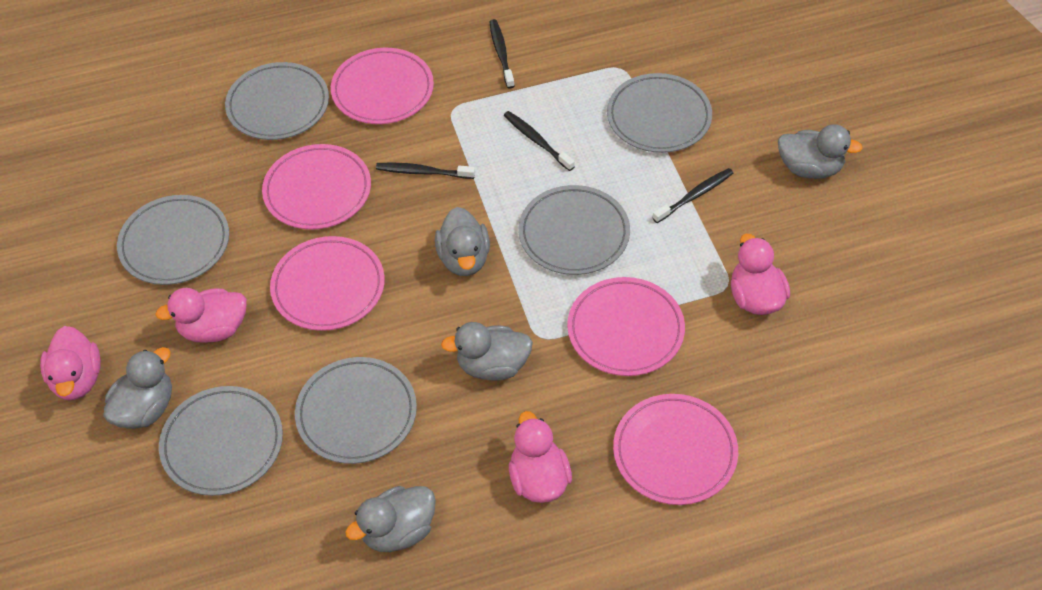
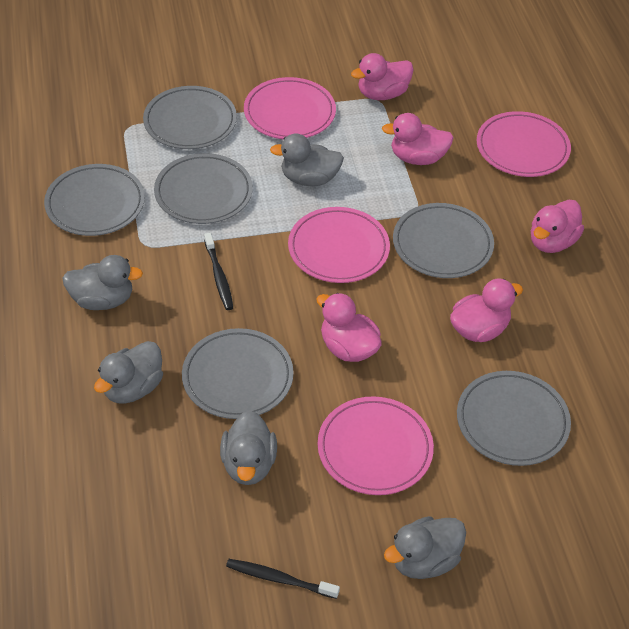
black toothbrush: 4 -> 2
pink duck: 4 -> 5
pink plate: 5 -> 4

